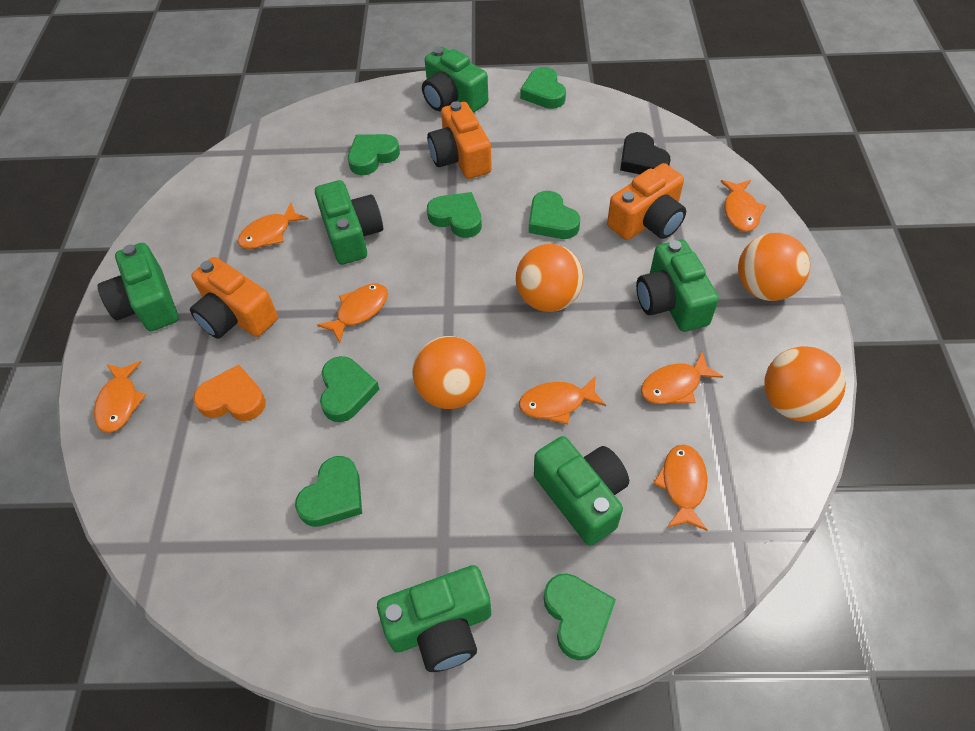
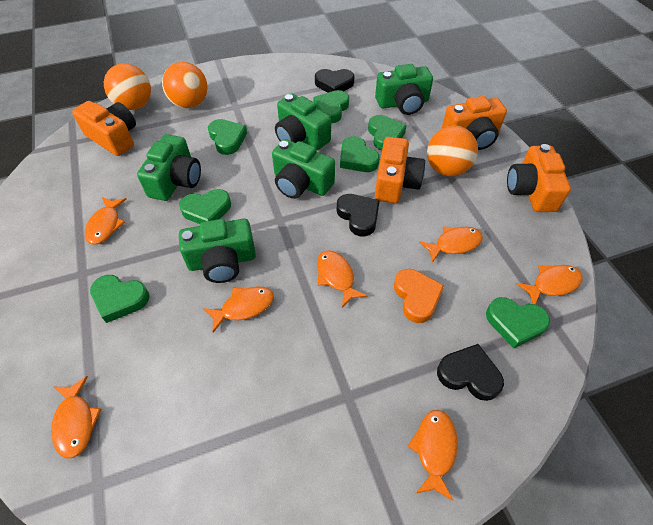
black heart: 1 -> 3
green camera: 6 -> 5
orange ball: 4 -> 3
orange camera: 3 -> 4

